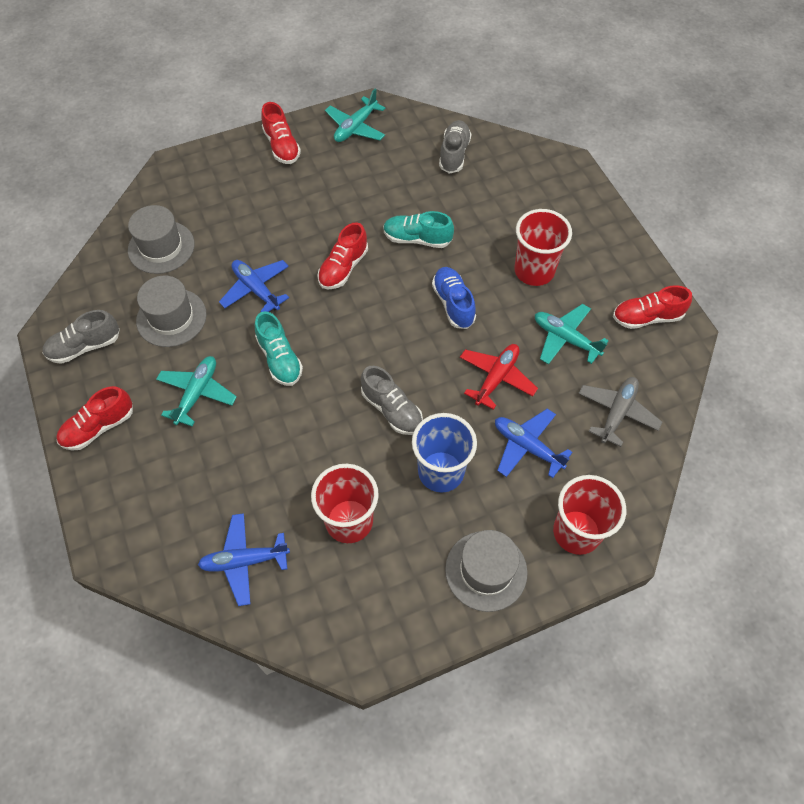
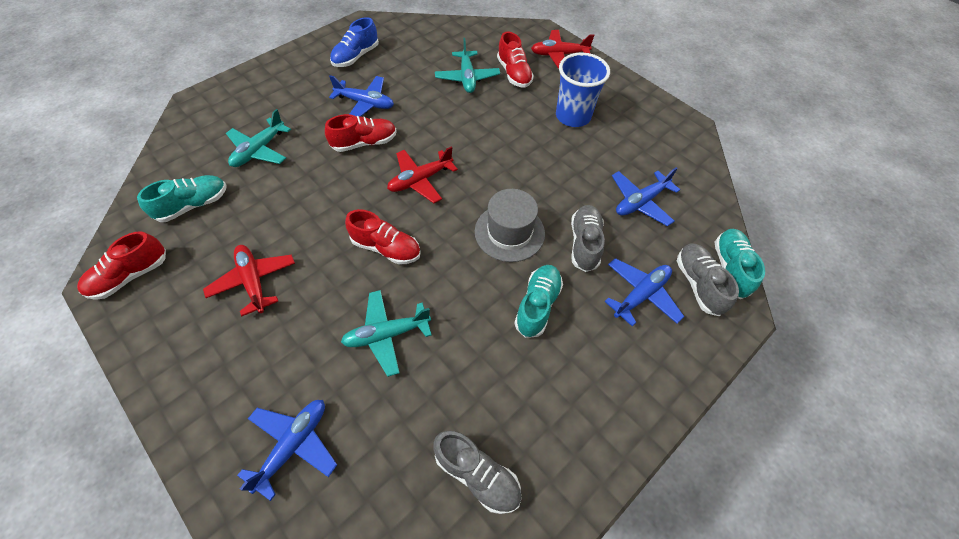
blue plane: 3 -> 4
grey hat: 3 -> 1
grey plane: 1 -> 0
red cup: 3 -> 0
red plane: 1 -> 3
turquoise shoe: 2 -> 3

